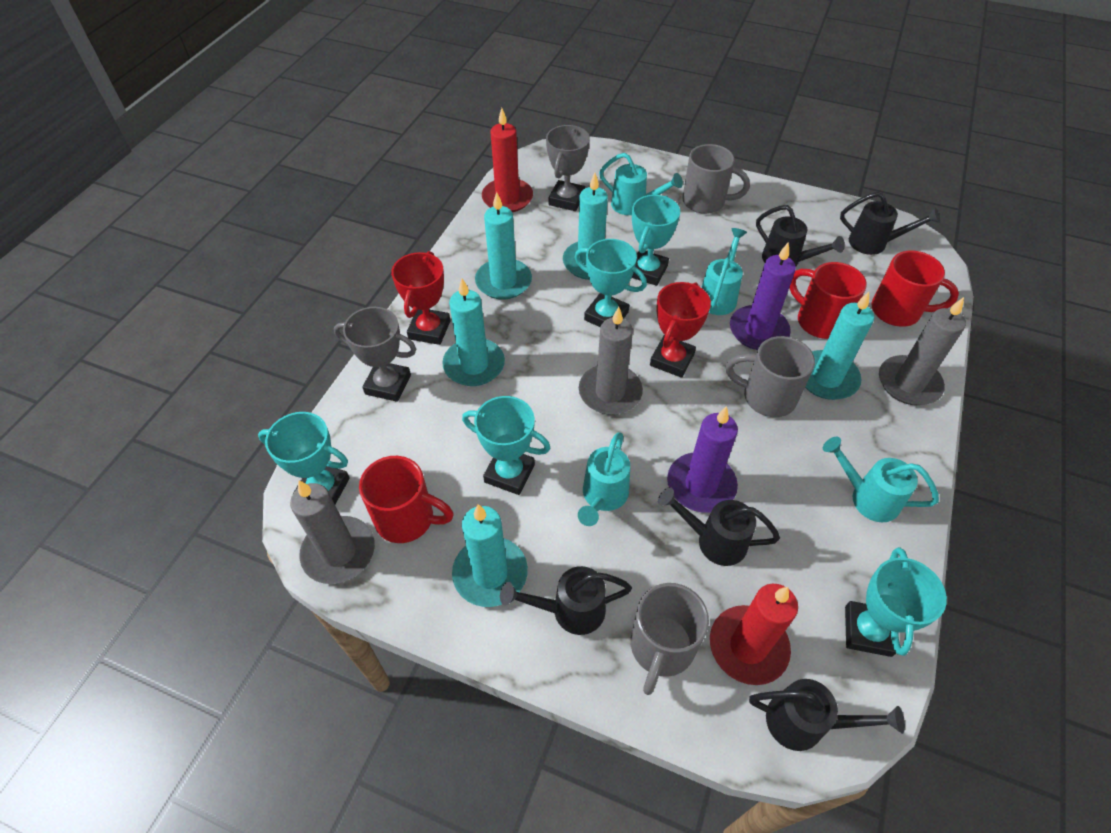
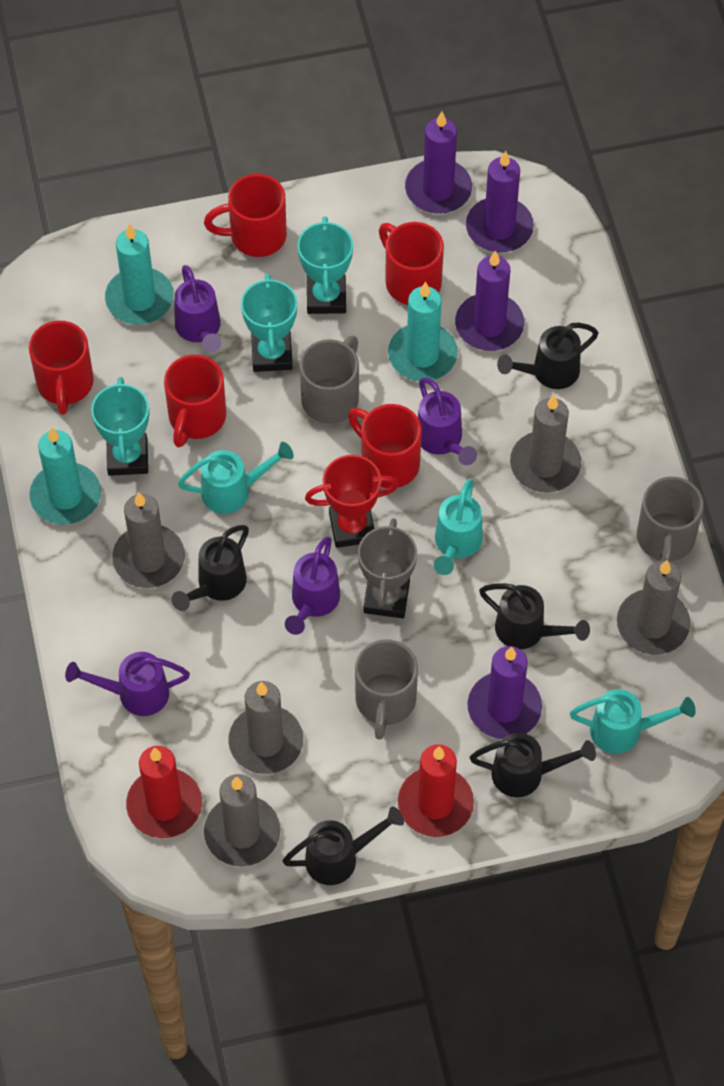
grey candle: 3 -> 5
grey trophy: 2 -> 1
purple candle: 2 -> 4
purple watering can: 0 -> 4
red mug: 3 -> 5
red trophy: 2 -> 1
turquoise candle: 5 -> 3
turquoise trophy: 5 -> 3
turquoise watering can: 4 -> 3

